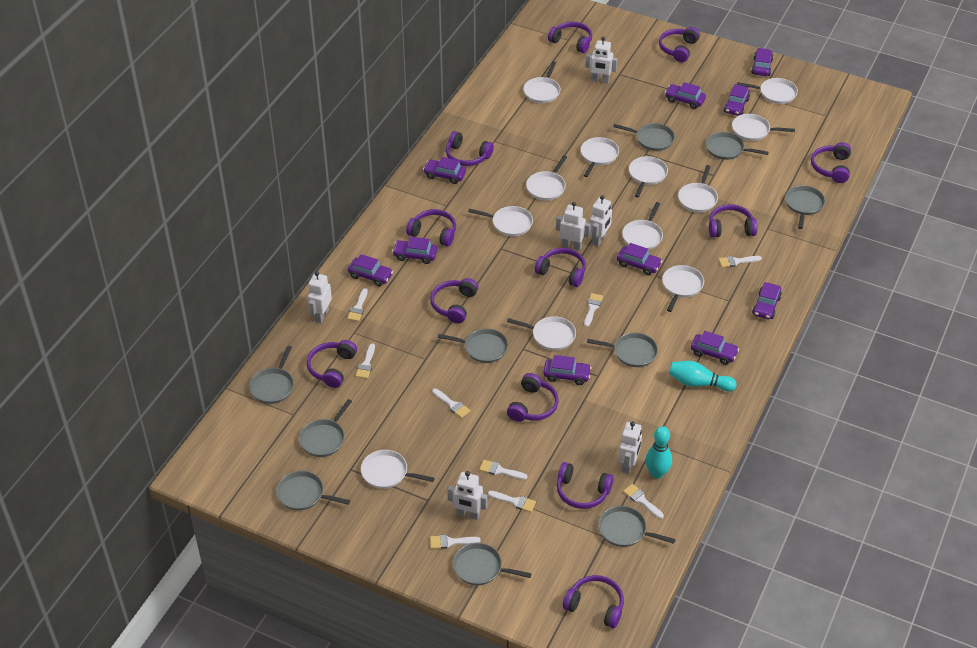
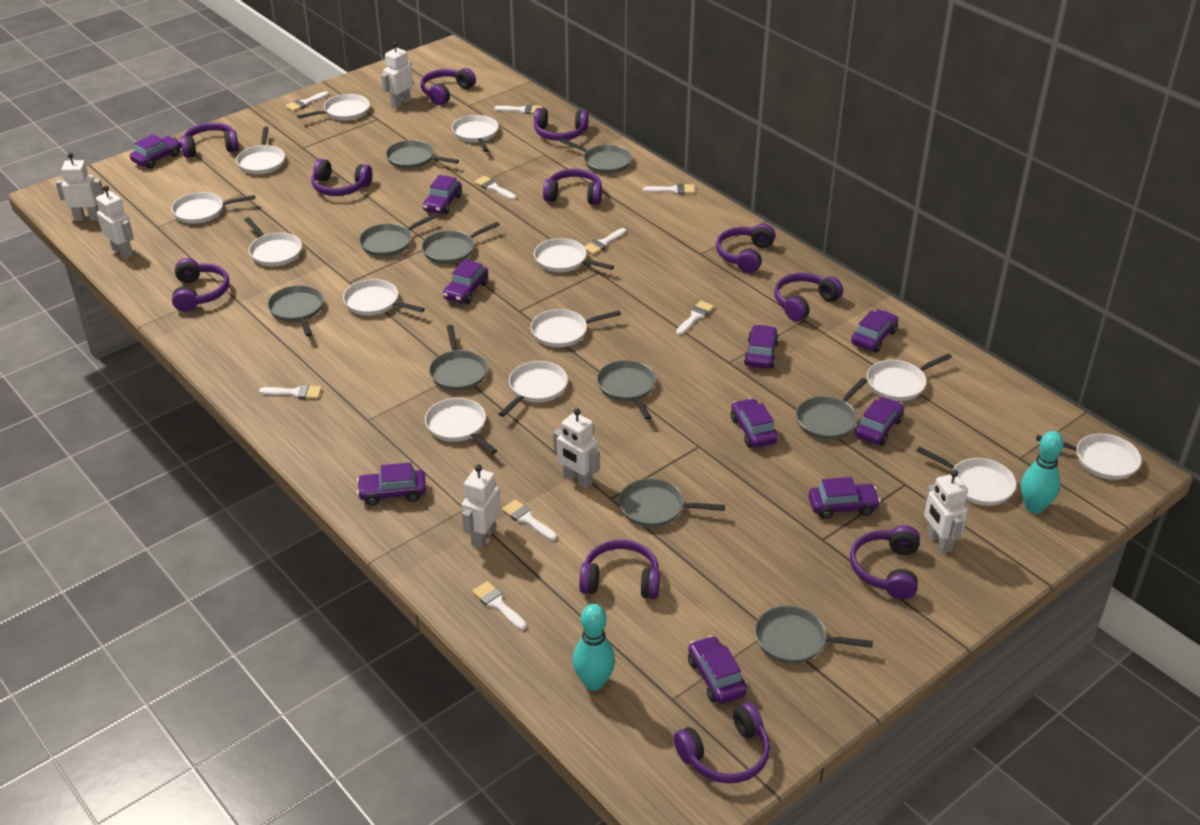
purple headphones: 12 -> 11
white pan: 12 -> 13

